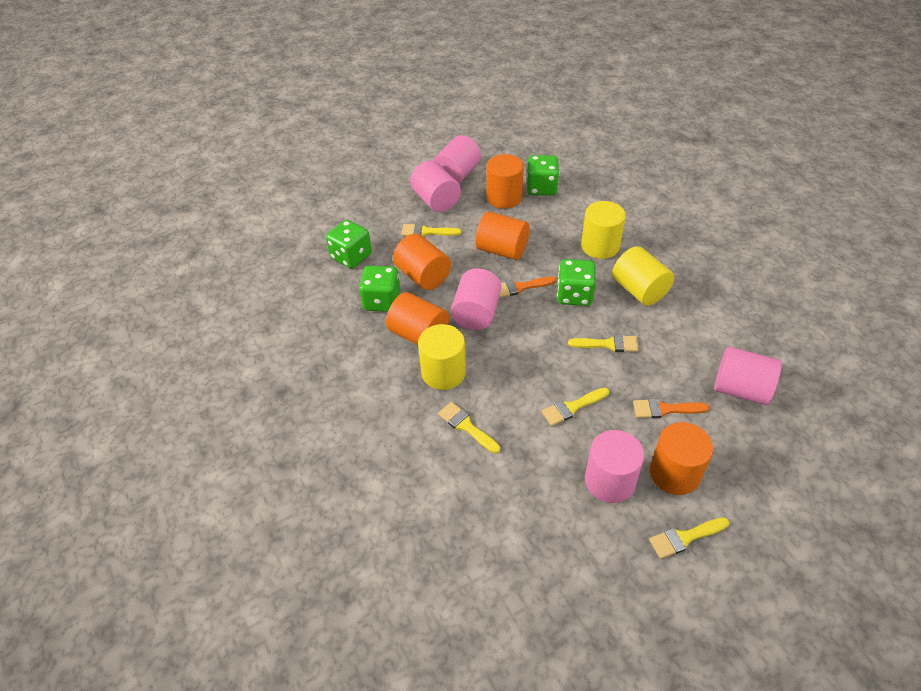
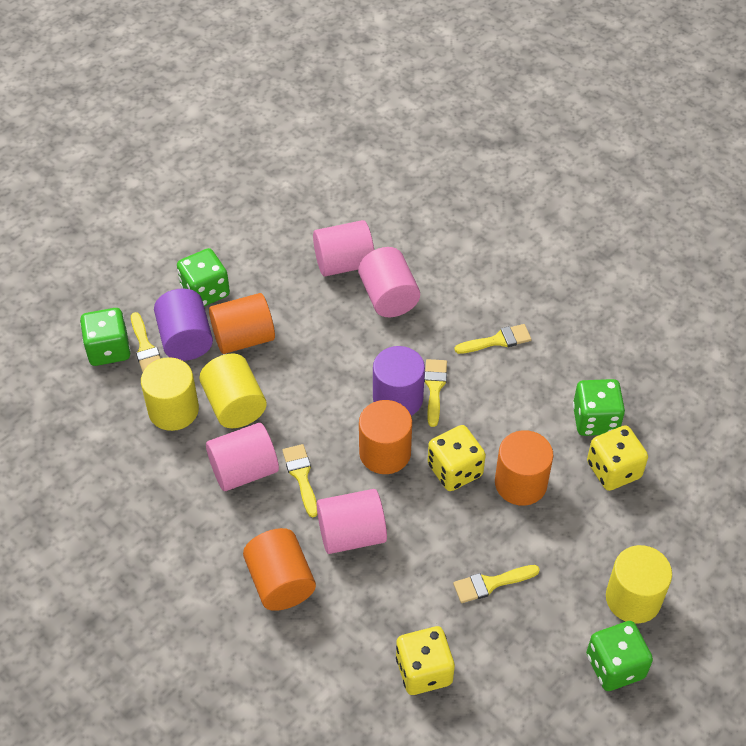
orange brush: 2 -> 0
orange cylinder: 5 -> 4
pink cylinder: 5 -> 4
purple cylinder: 0 -> 2
yellow dice: 0 -> 3

